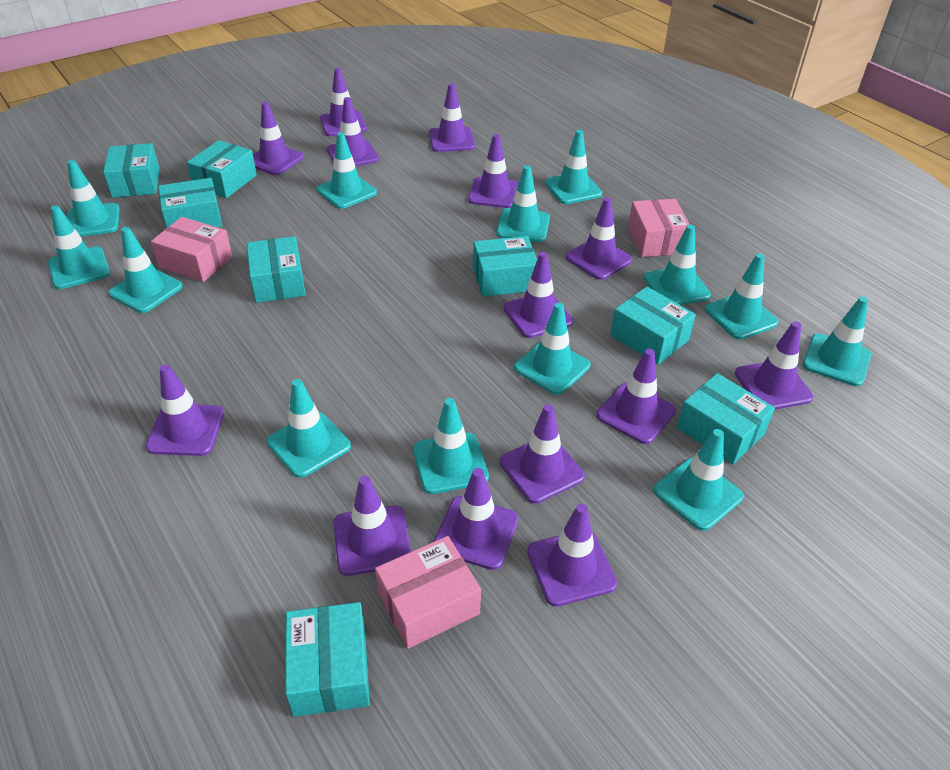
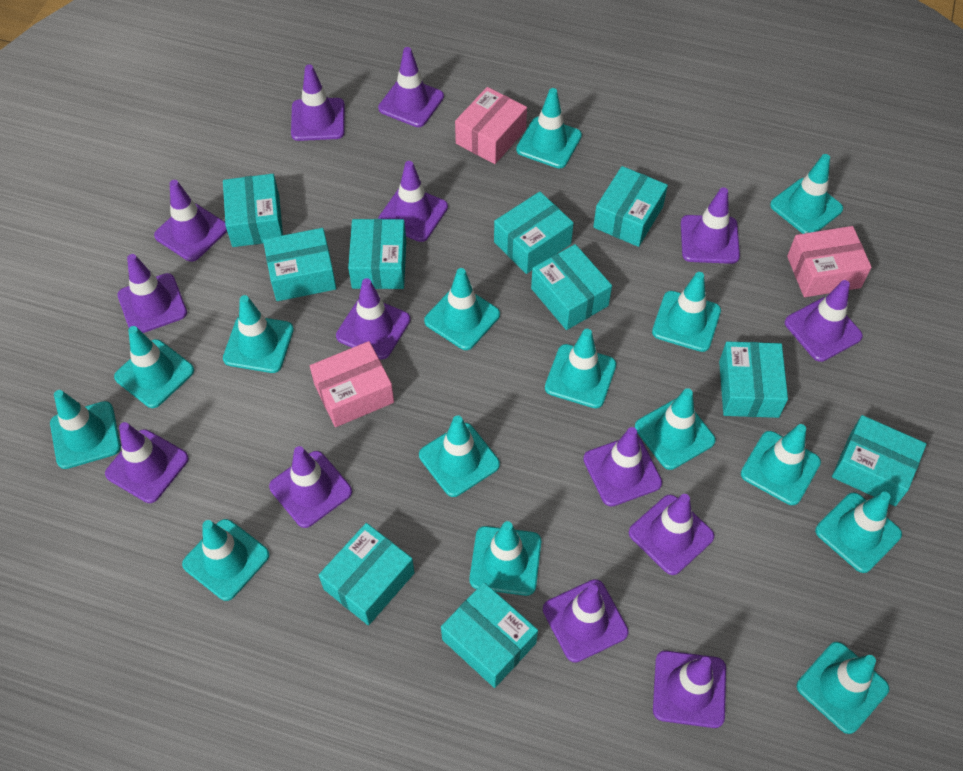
turquoise box: 8 -> 10
turquoise traffic cone: 13 -> 15

